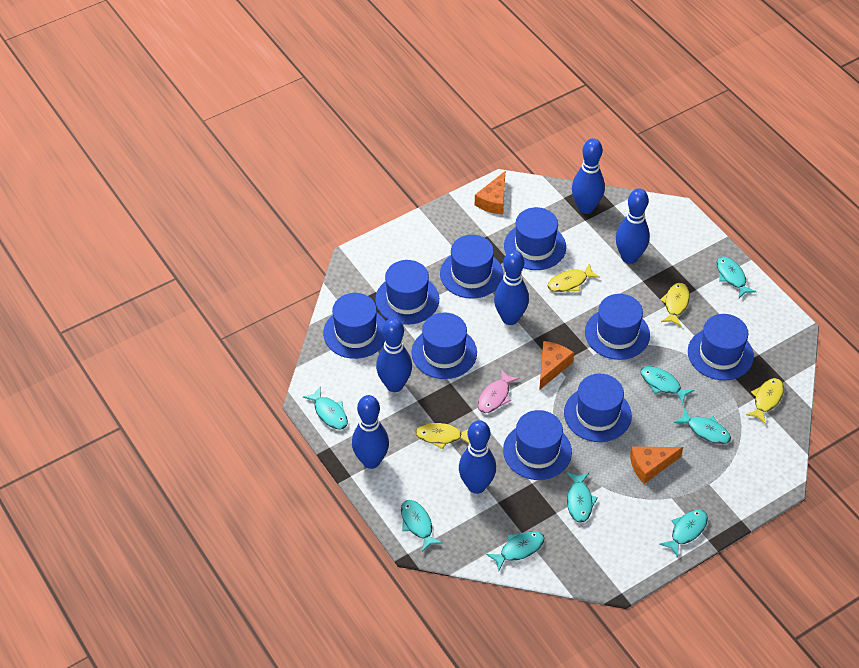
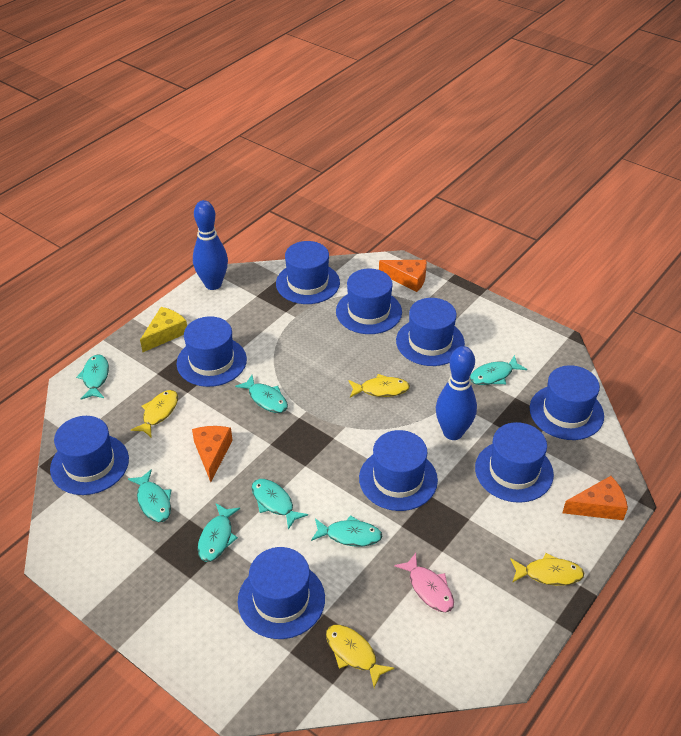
blue bowling pin: 6 -> 2
turquoise fish: 8 -> 7
yellow cheese: 0 -> 1

